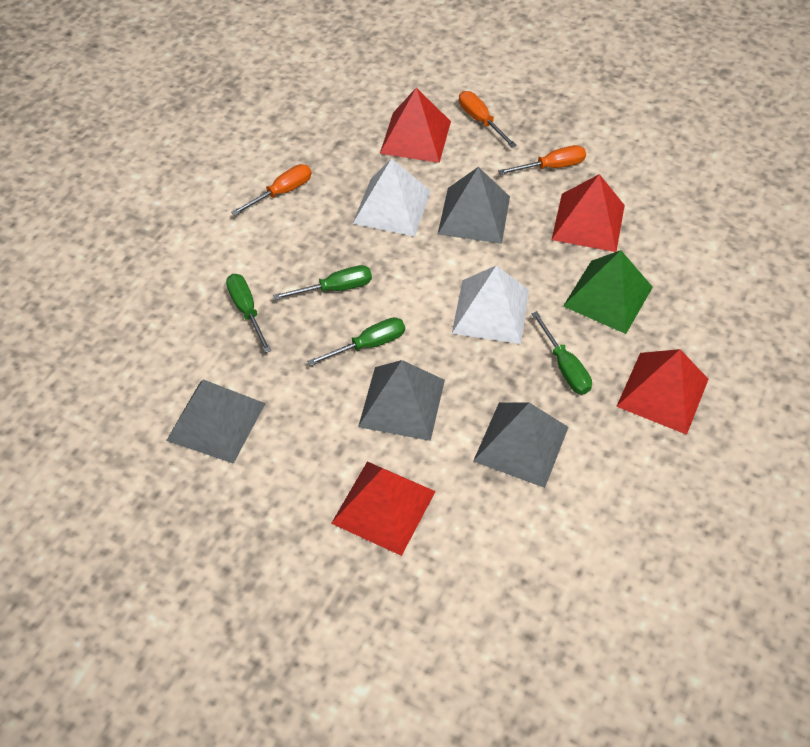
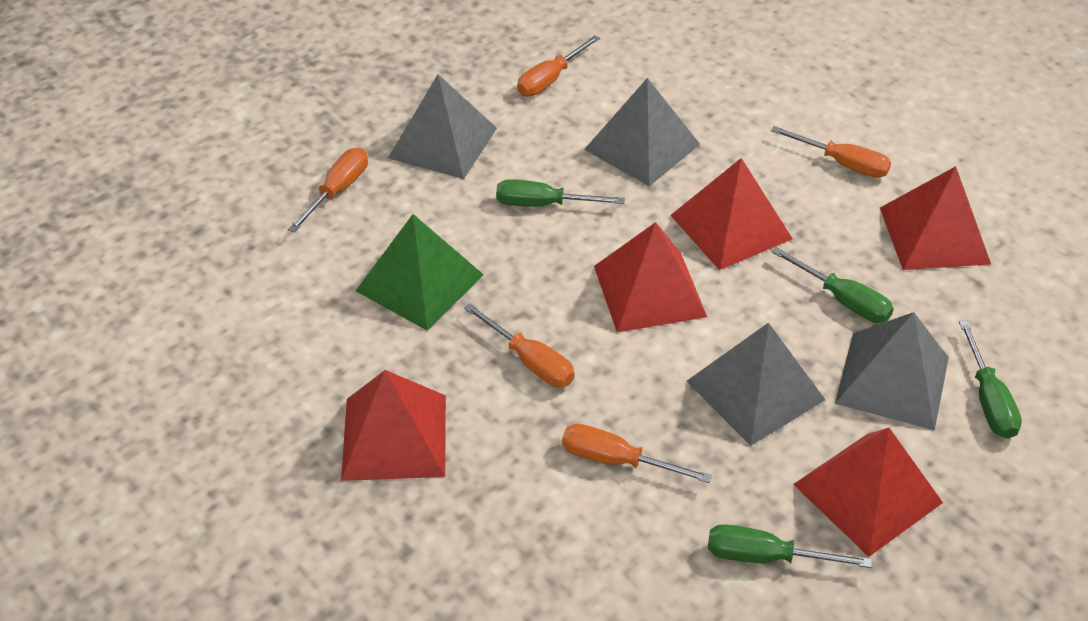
orange screwdriver: 3 -> 5
red pyramid: 4 -> 5
white pyramid: 2 -> 0

